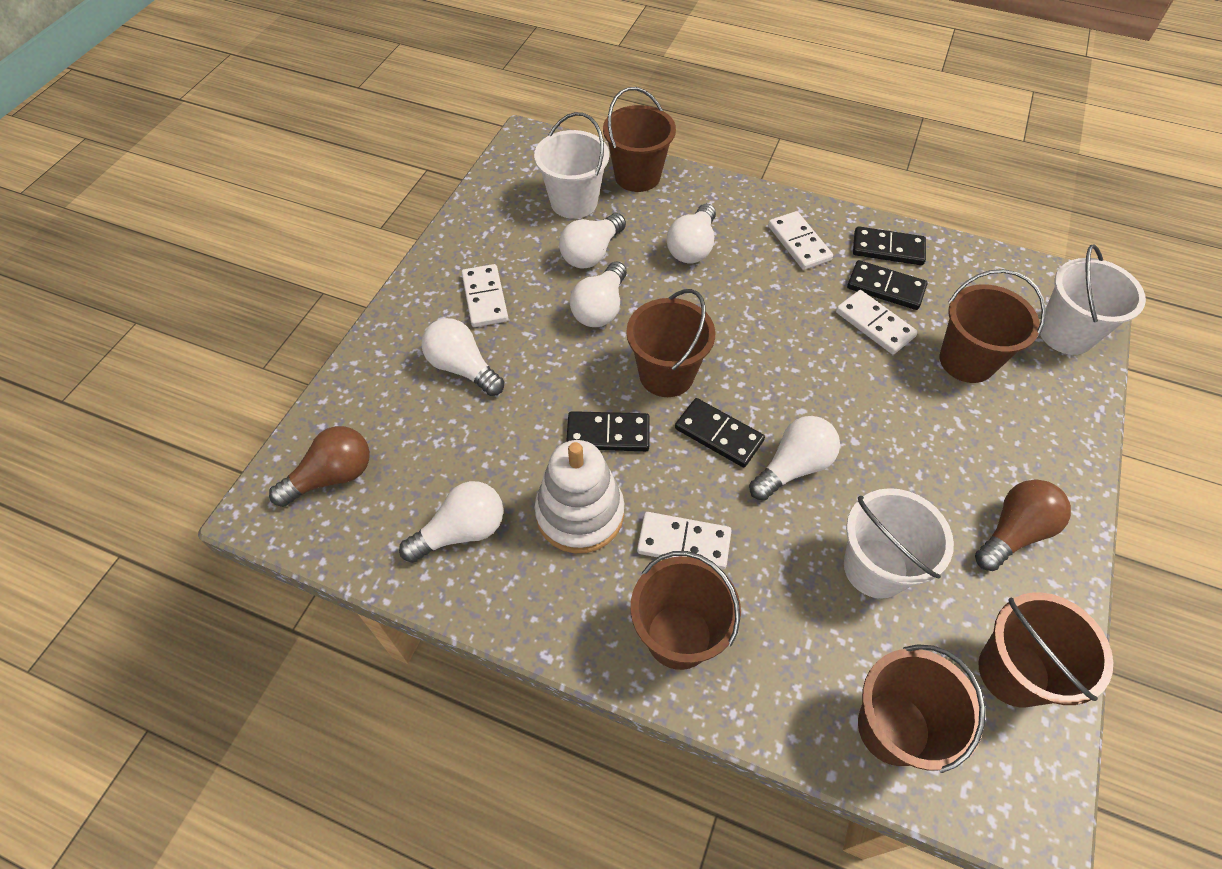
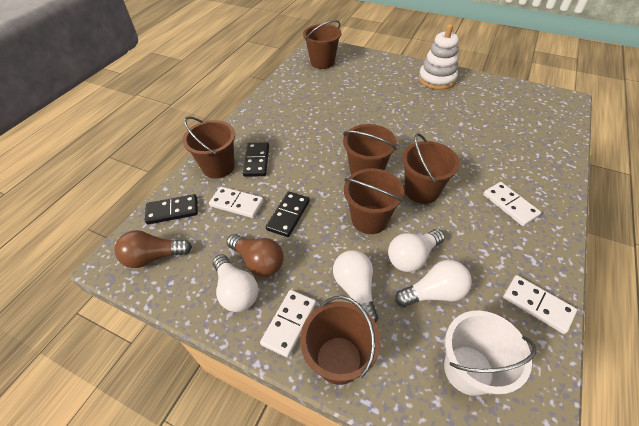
black domino: 4 -> 3
white bucket: 3 -> 1
white light bulb: 6 -> 4

